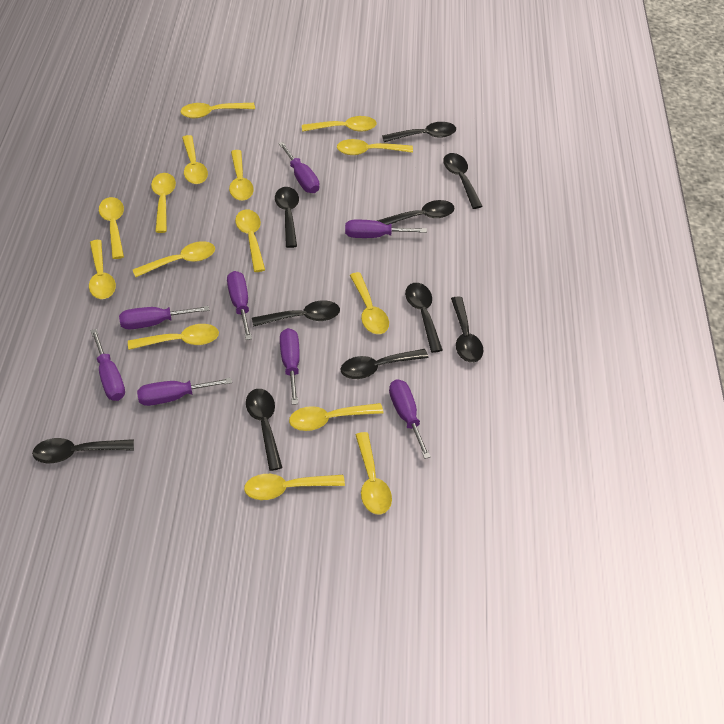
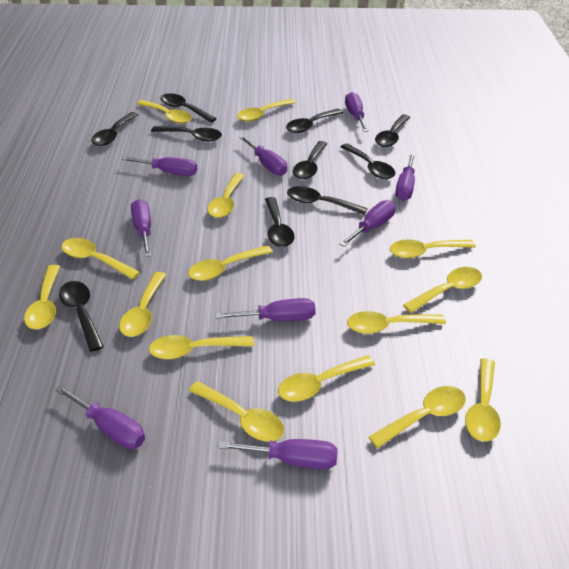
purple screwdriver: 8 -> 9

